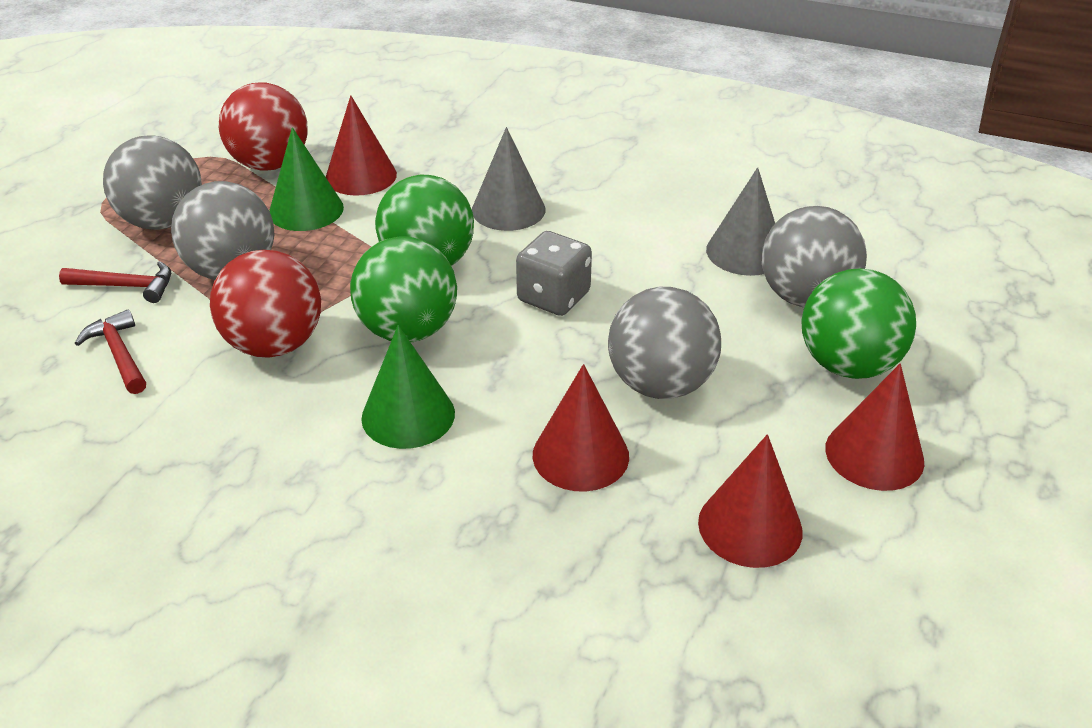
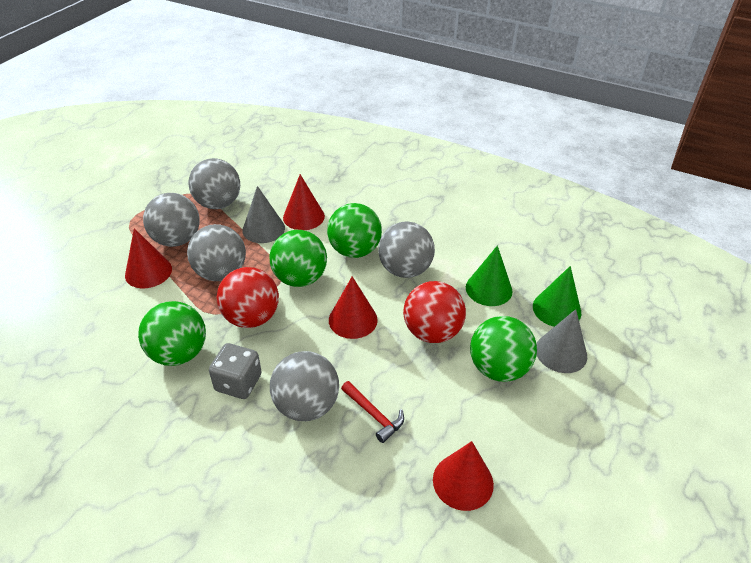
green ball: 3 -> 4
grey ball: 4 -> 5
red hammer: 2 -> 1

